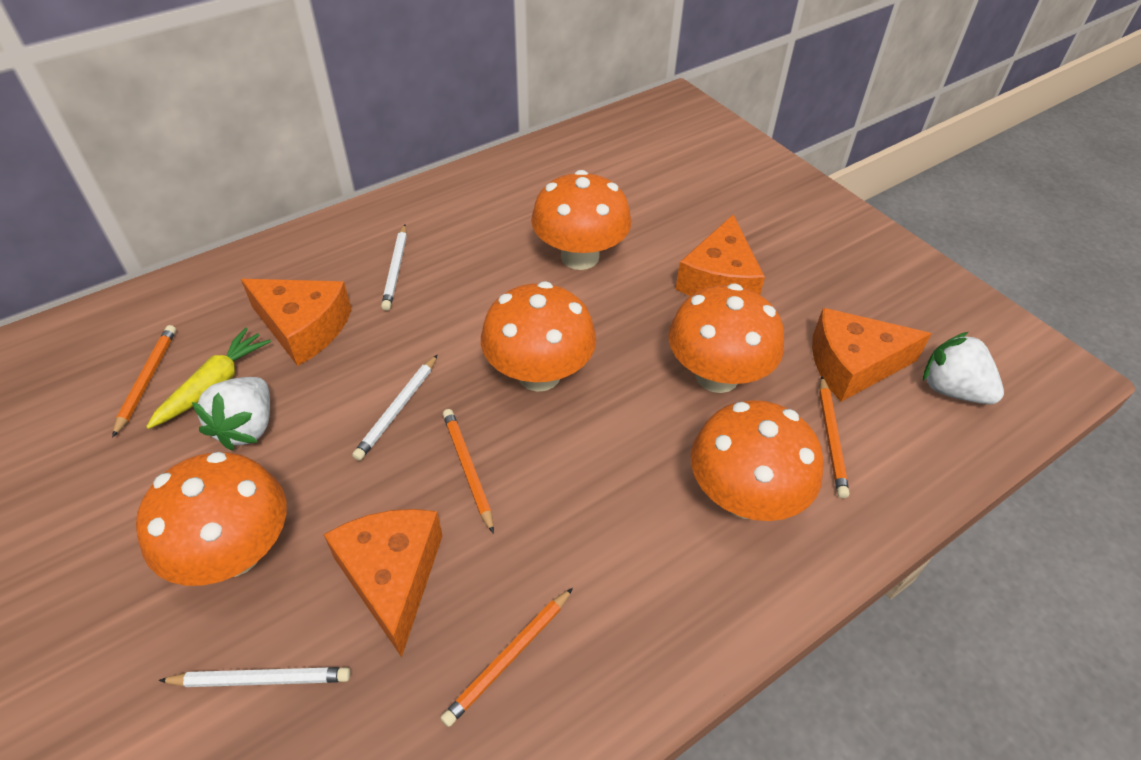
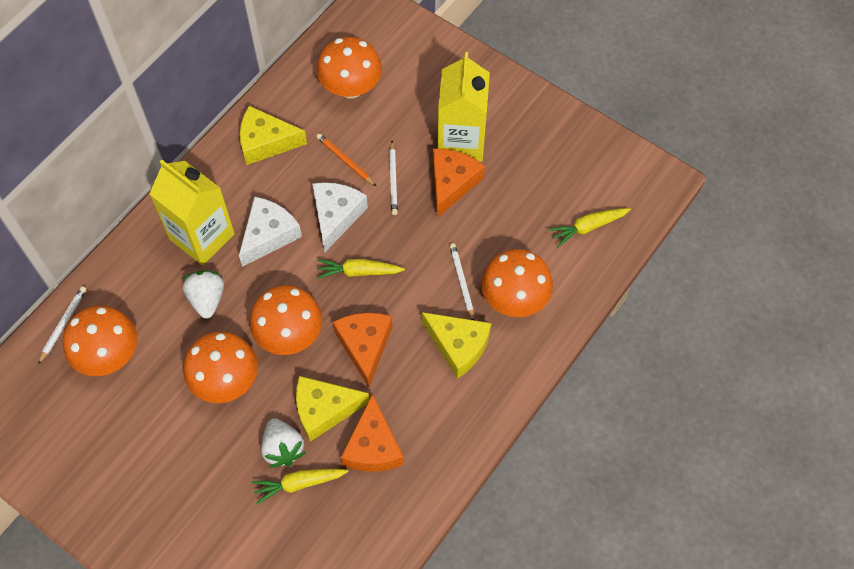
orange cheese: 4 -> 3
orange pencil: 4 -> 1
white cheese: 0 -> 2
yellow carrot: 1 -> 3
yellow carton: 0 -> 2
yellow cheese: 0 -> 3

